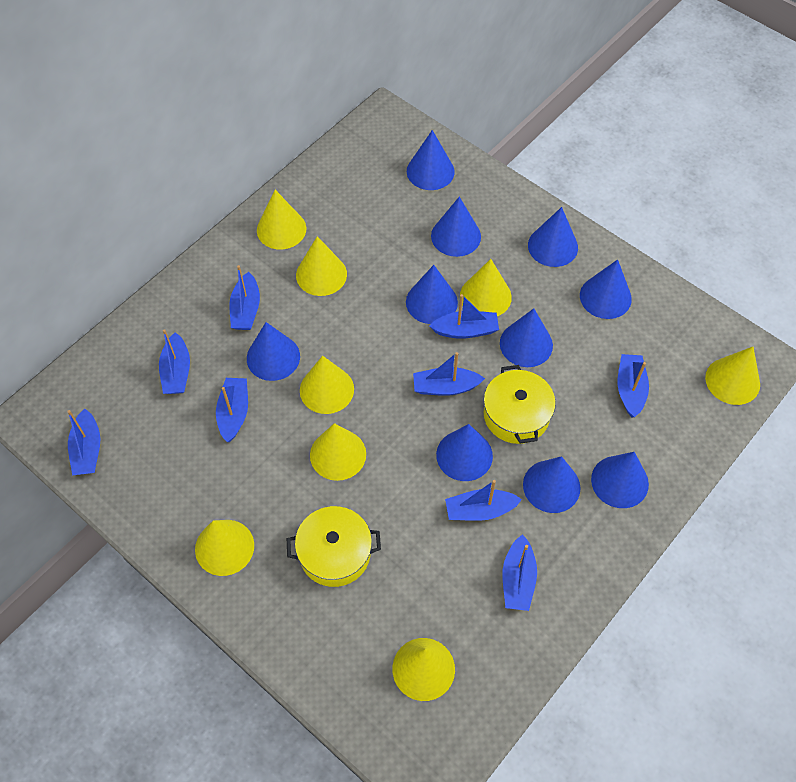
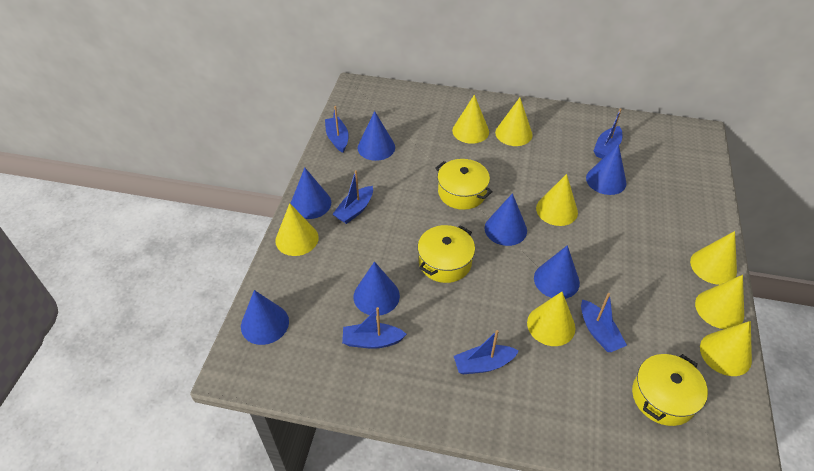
blue boat: 9 -> 6
blue cone: 10 -> 7
yellow pot: 2 -> 3

